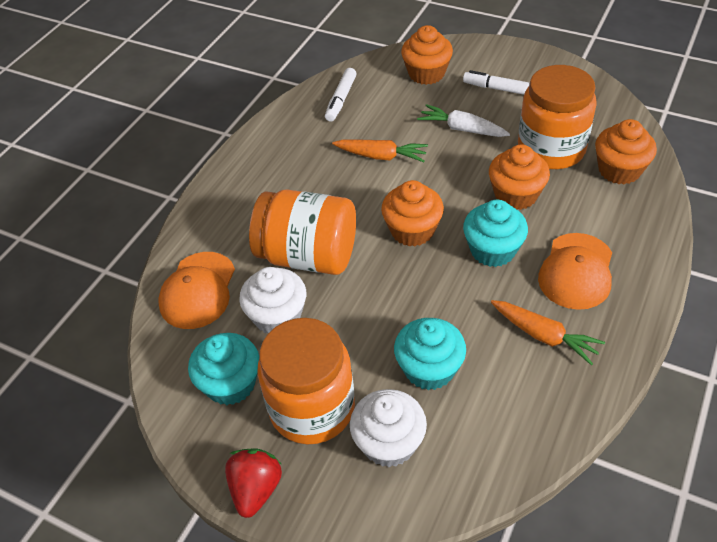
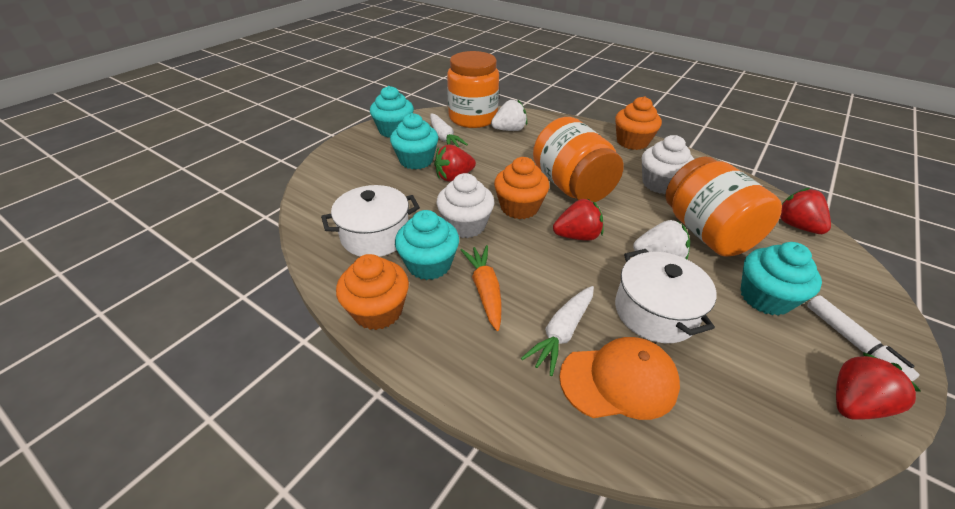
orange cap: 2 -> 1
orange carrot: 2 -> 1
orange cupcake: 4 -> 3
red strawberry: 1 -> 4
turquoise cupcake: 3 -> 4
white carrot: 1 -> 2
white marker: 2 -> 1
white pot: 0 -> 2
white strawberry: 0 -> 2

